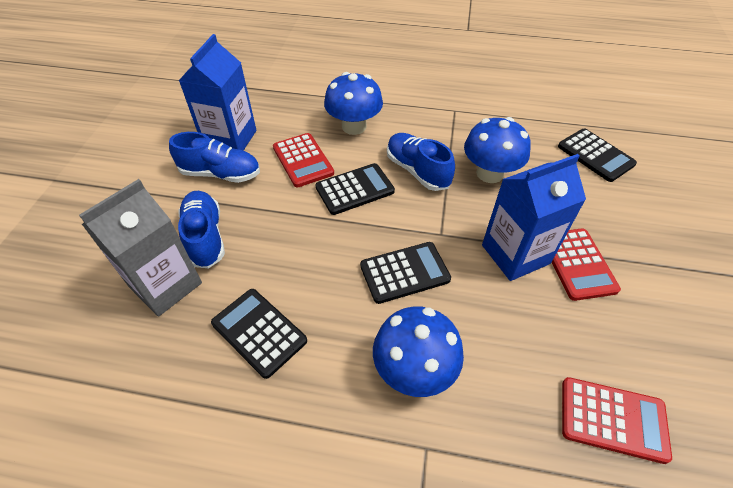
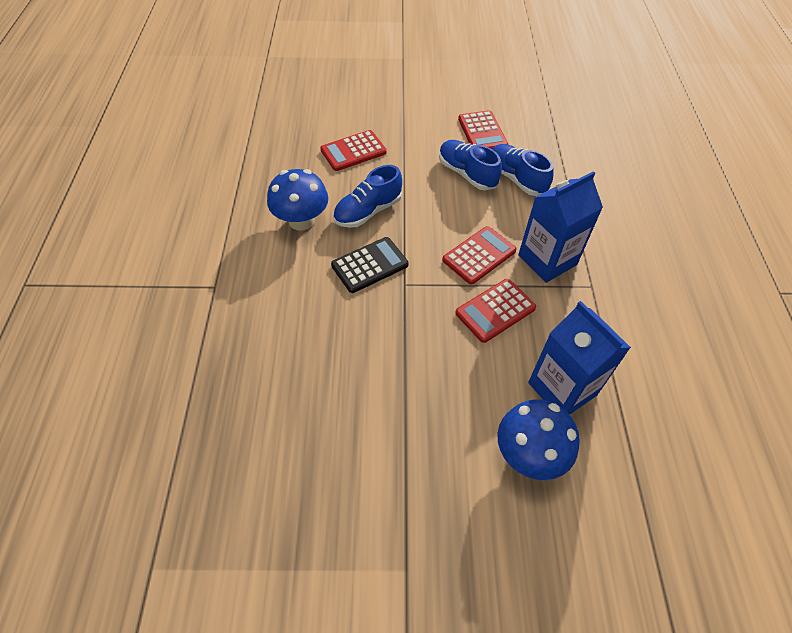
black calculator: 4 -> 1
blue mushroom: 3 -> 2
grey carton: 1 -> 0
red calculator: 3 -> 4

